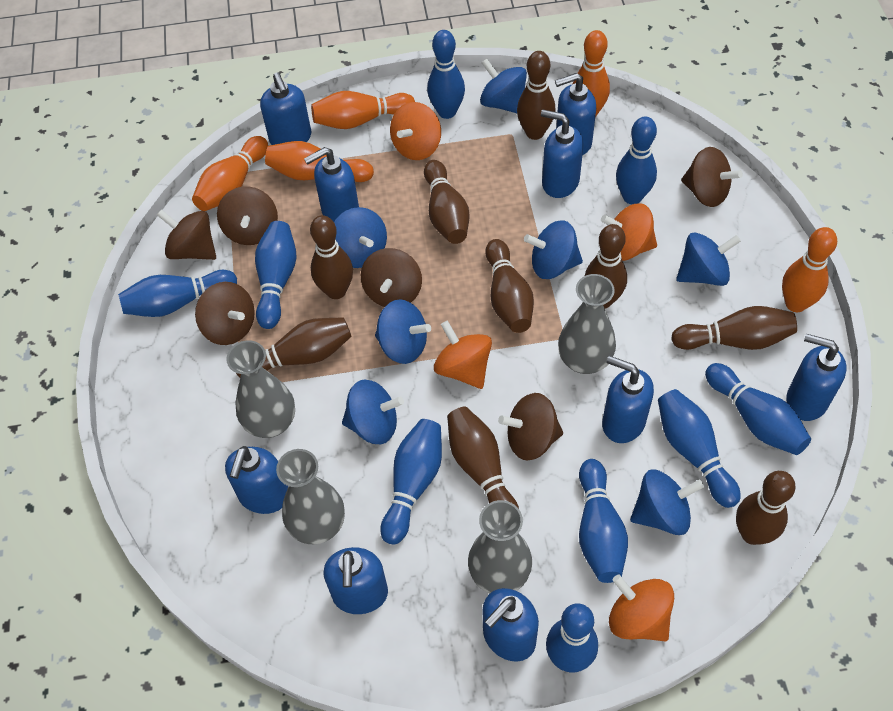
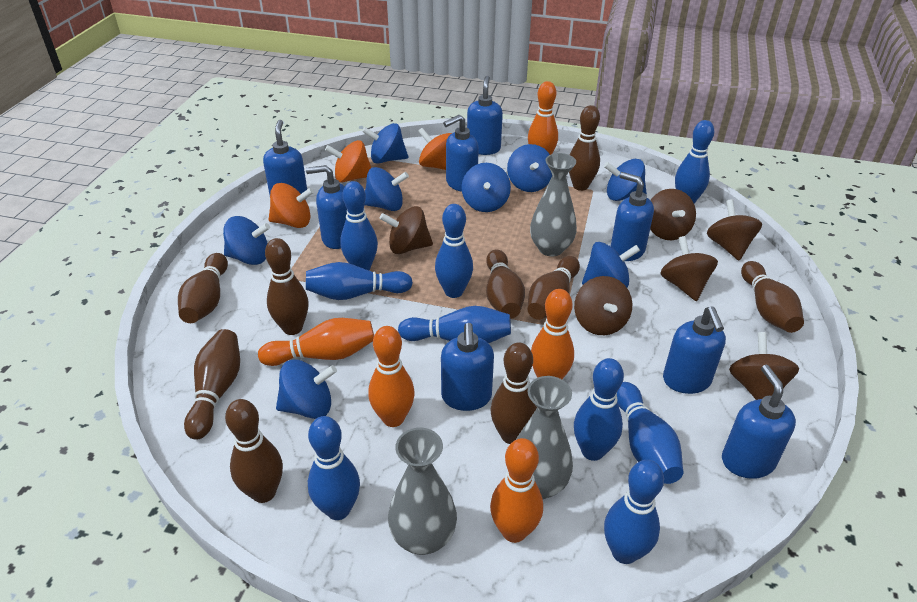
blue soap dispenser: 9 -> 8
blue spinning top: 7 -> 8
grey vase: 4 -> 3
orange spinning top: 4 -> 3

